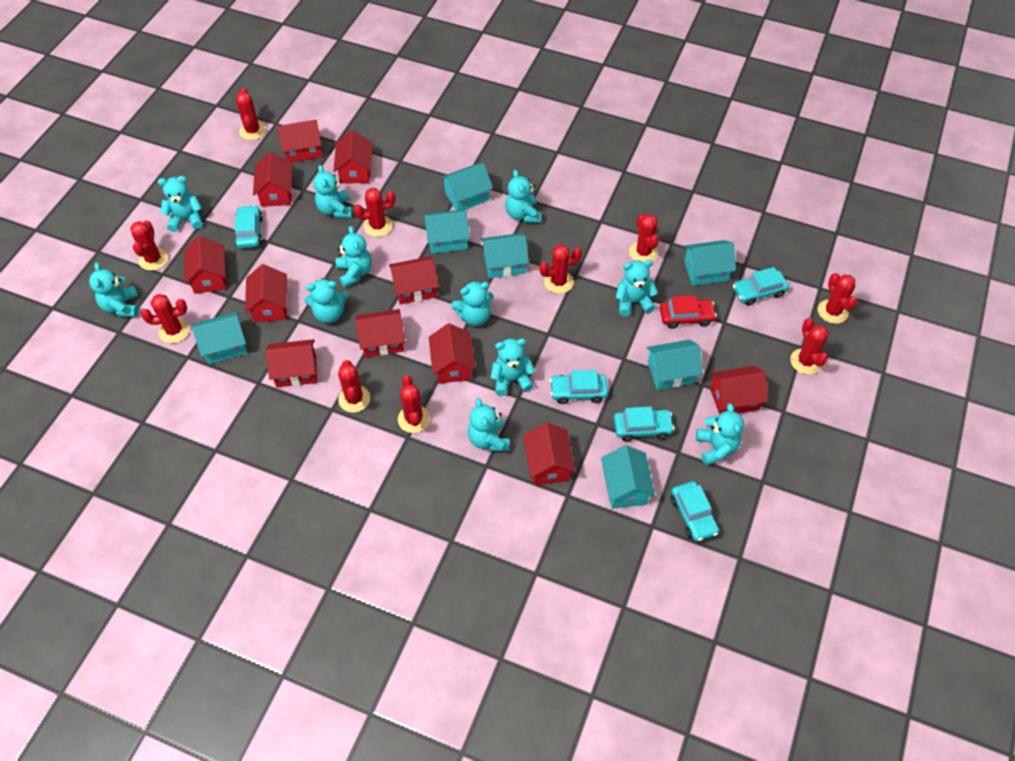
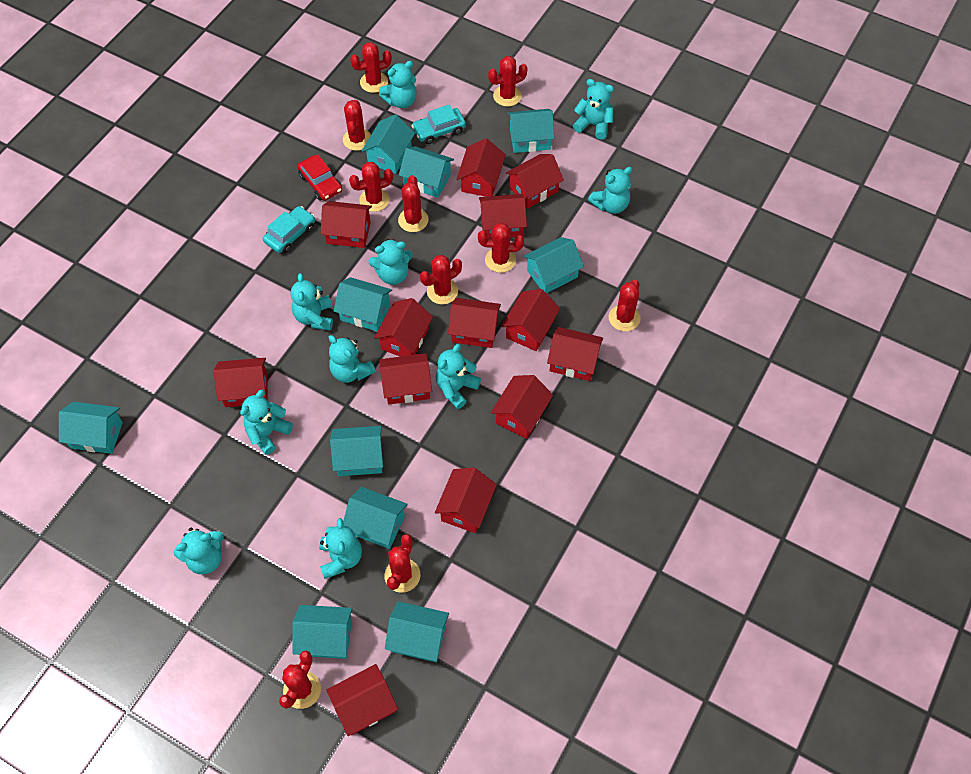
red house: 11 -> 13
turquoise car: 5 -> 2
turquoise house: 7 -> 10
turquoise teddy bear: 11 -> 10

